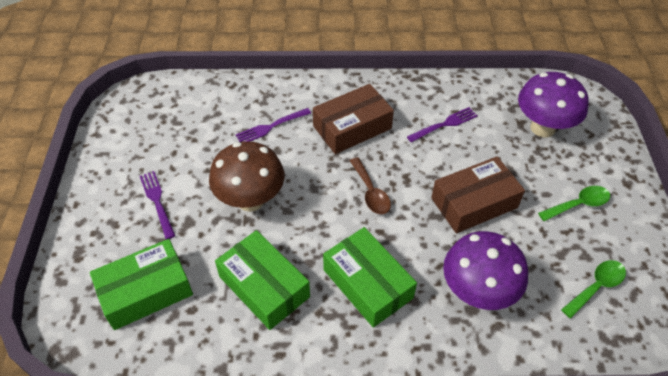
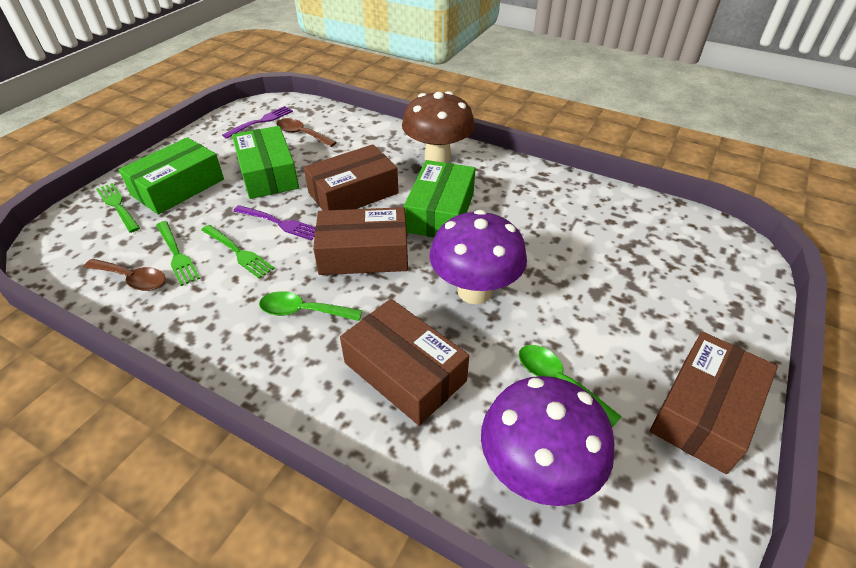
brown box: 2 -> 4
brown spoon: 1 -> 2
green fork: 0 -> 3
purple fork: 3 -> 2

